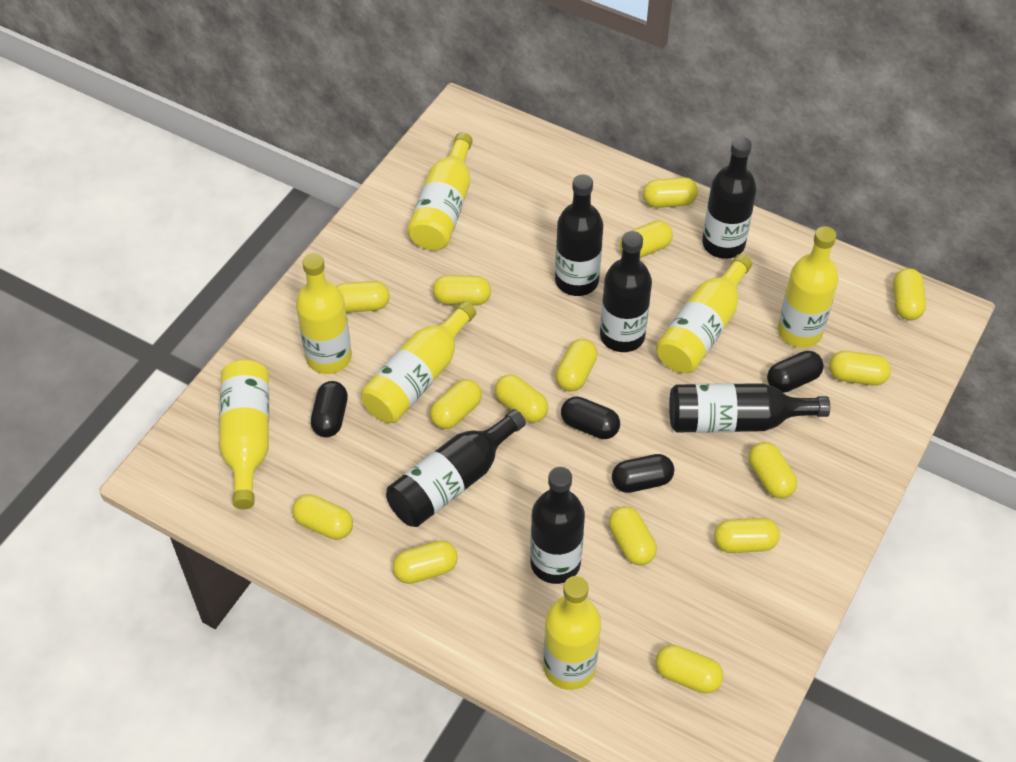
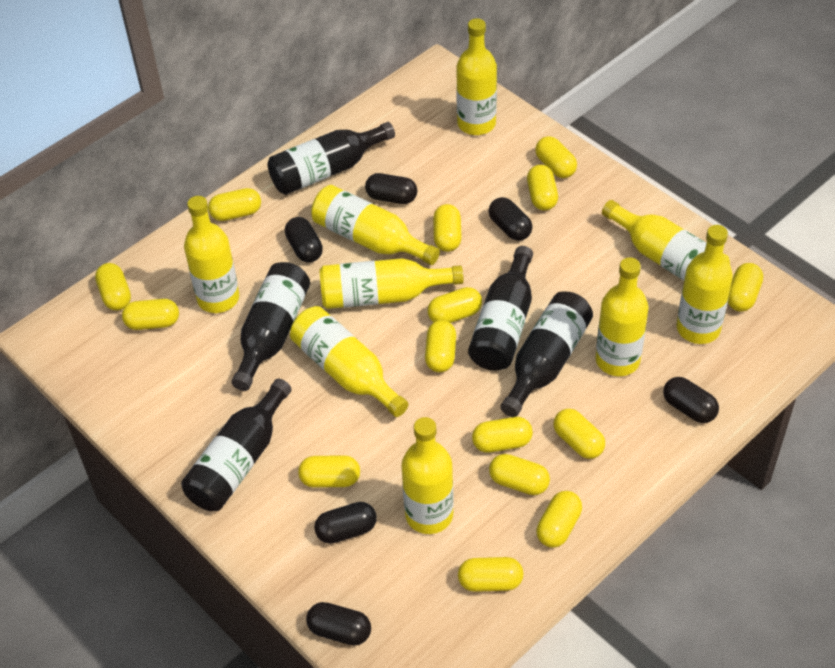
black bottle: 6 -> 5
black capsule: 4 -> 6
yellow bottle: 7 -> 9

